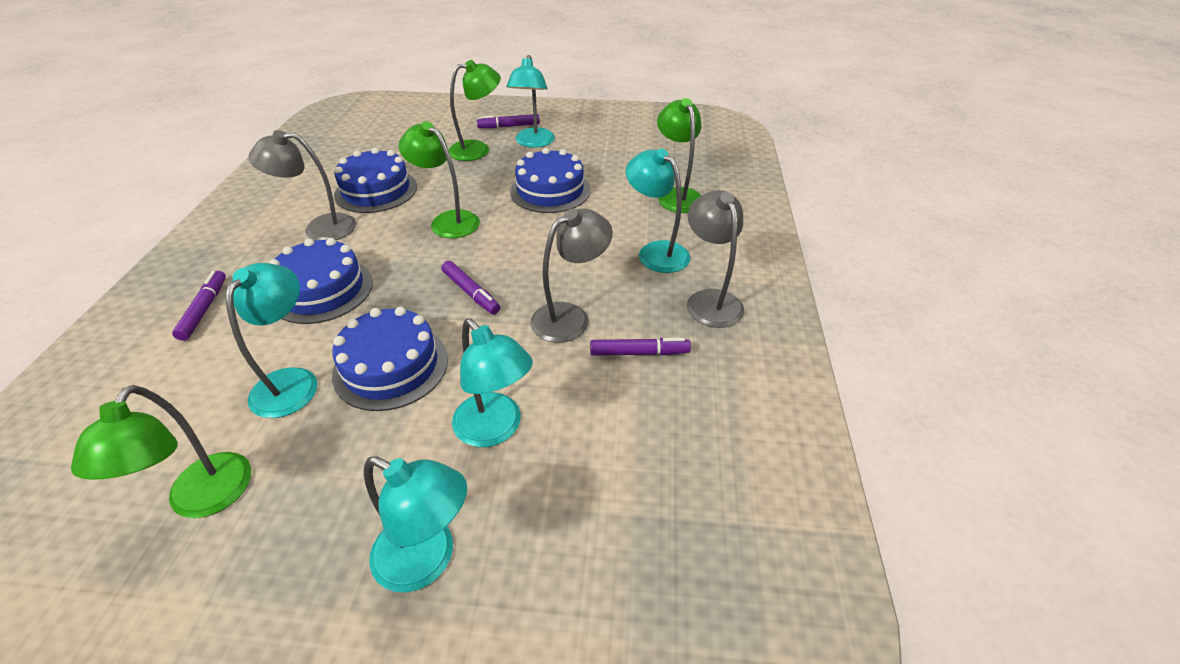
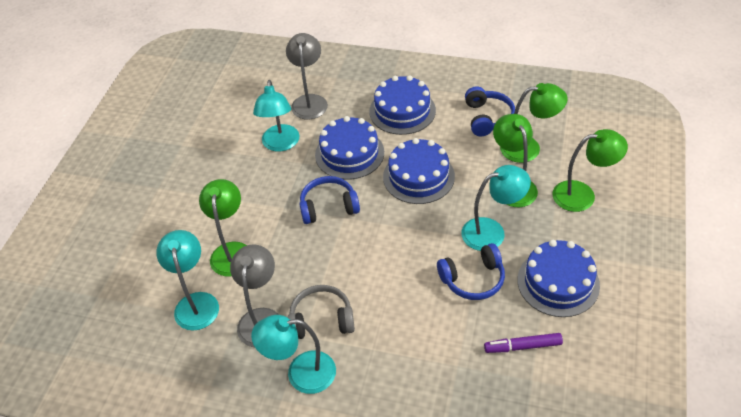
blue headphones: 0 -> 3
grey headphones: 0 -> 1
grey lamp: 3 -> 2
purple marker: 4 -> 1
turquoise lamp: 5 -> 4

